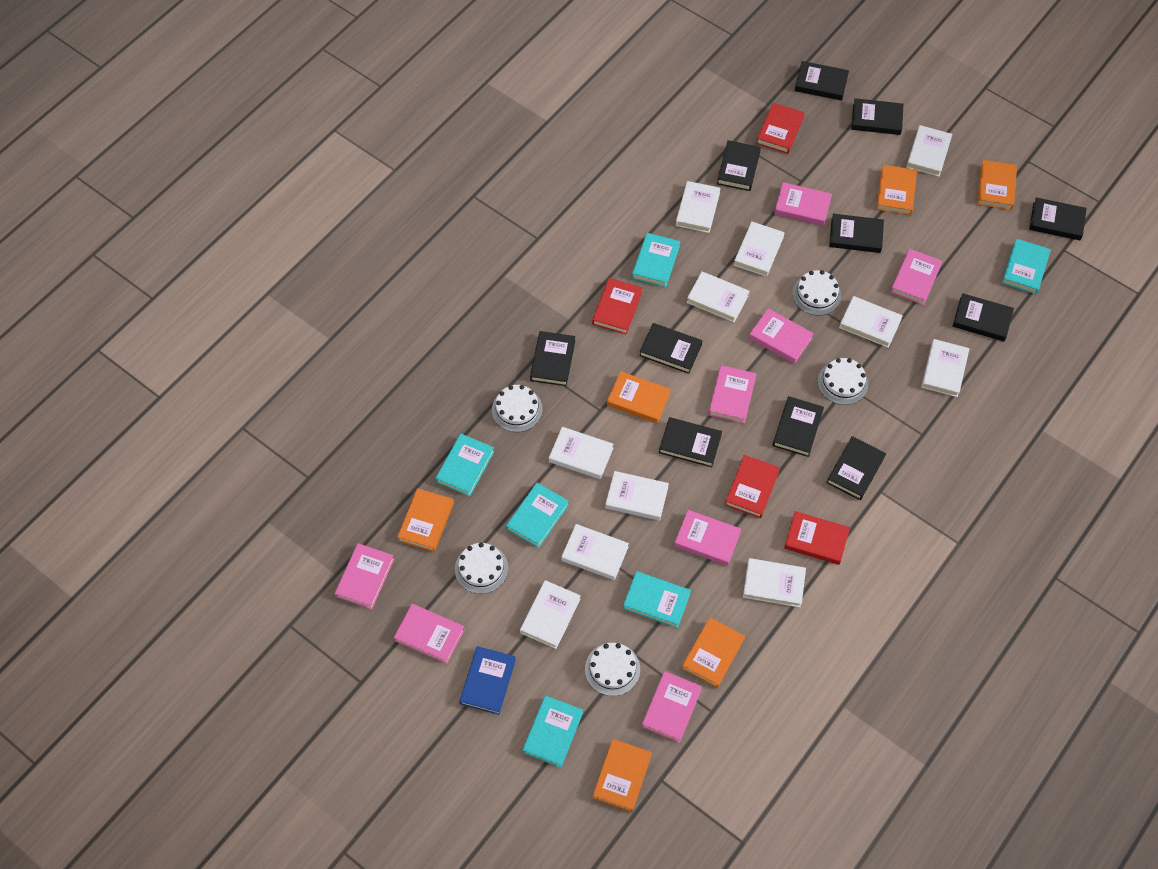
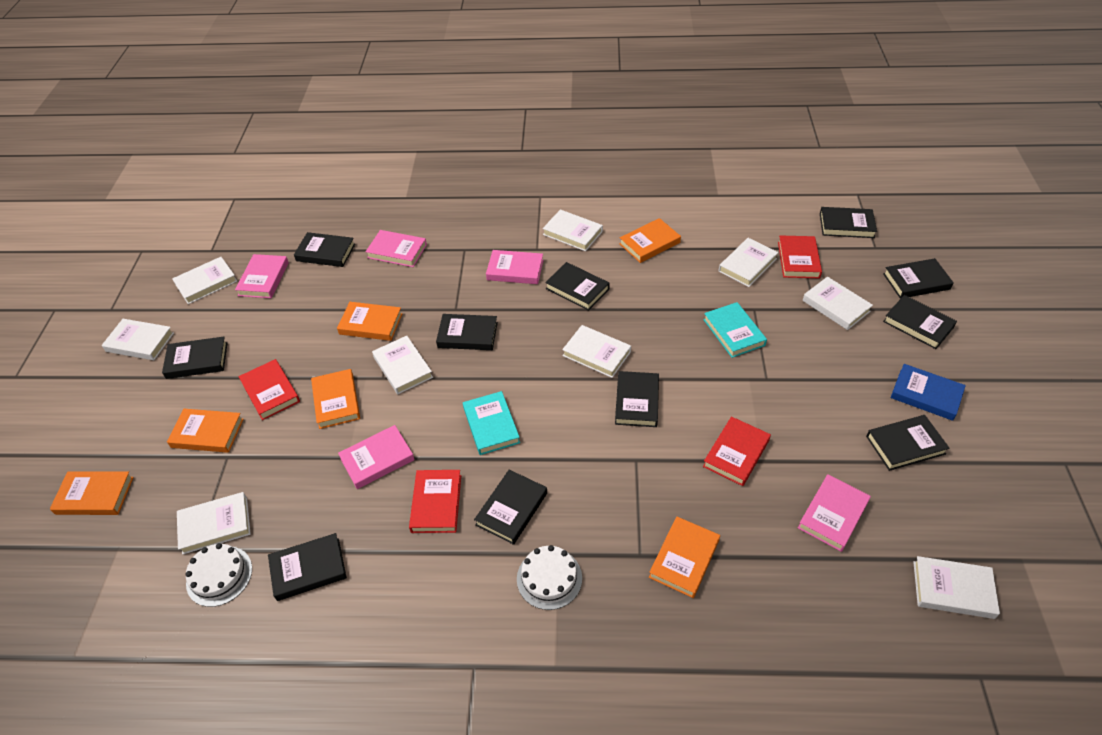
pink book: 8 -> 5
turquoise book: 6 -> 2
white book: 11 -> 9
white cake: 5 -> 2

